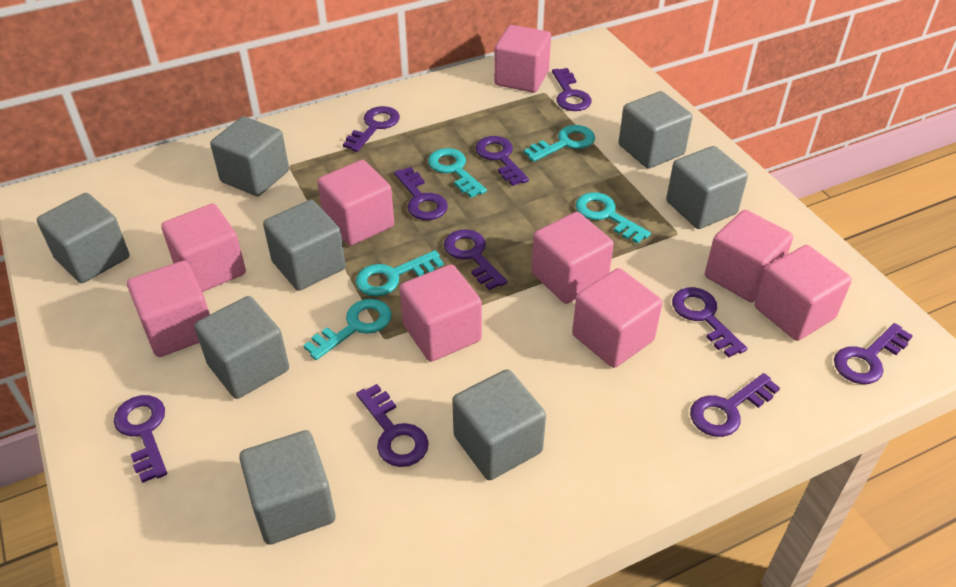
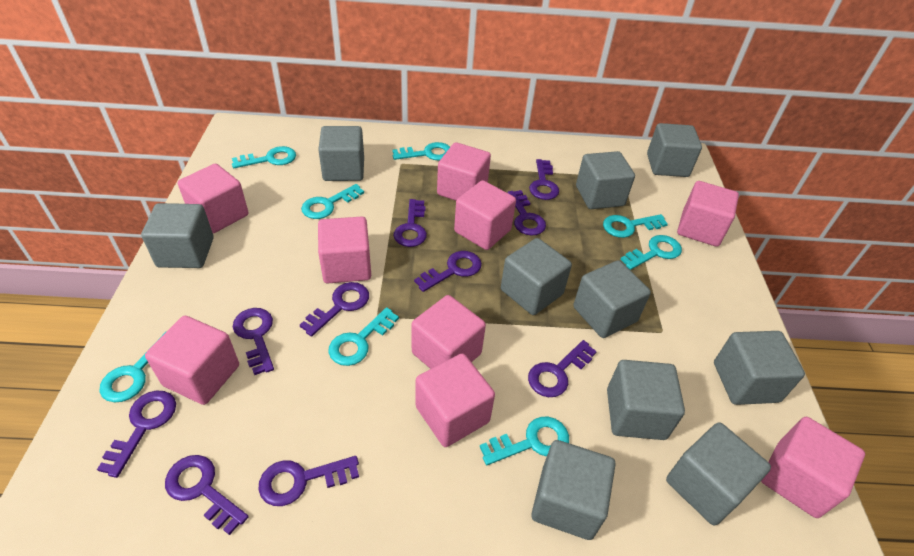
grey cube: 8 -> 10
turquoise key: 5 -> 8

